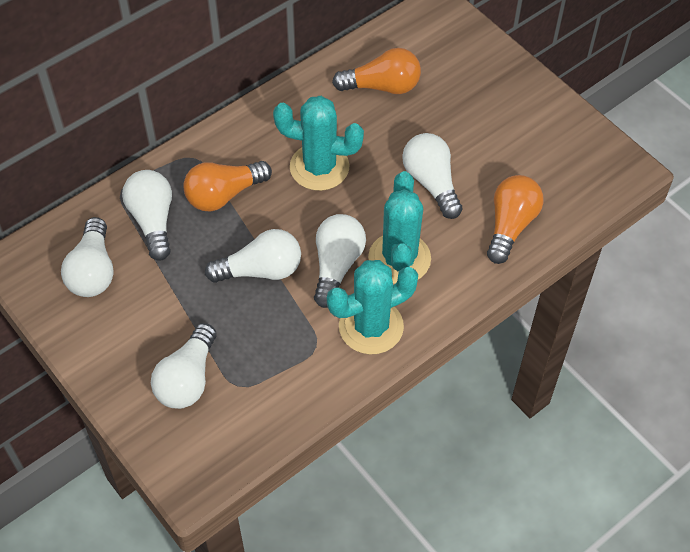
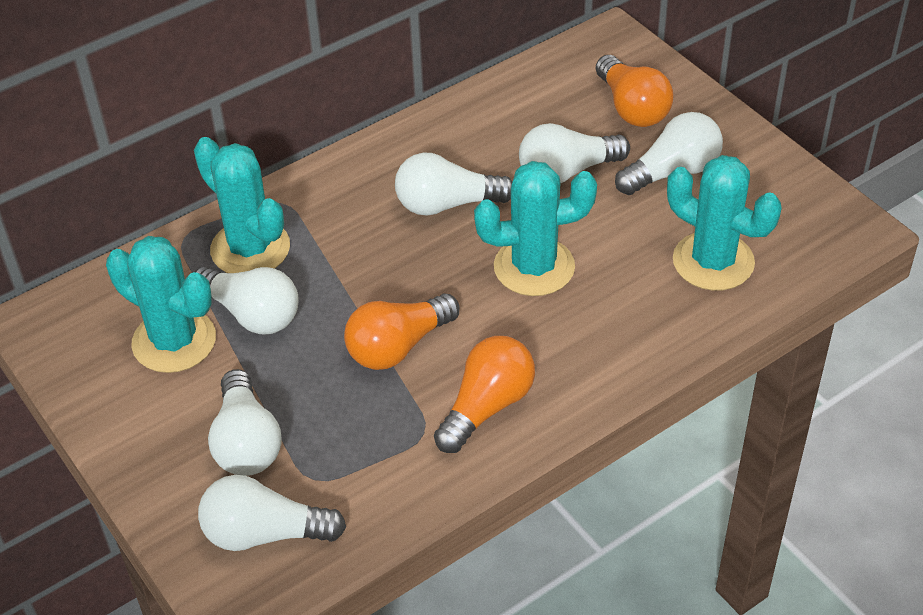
turquoise cactus: 3 -> 4

